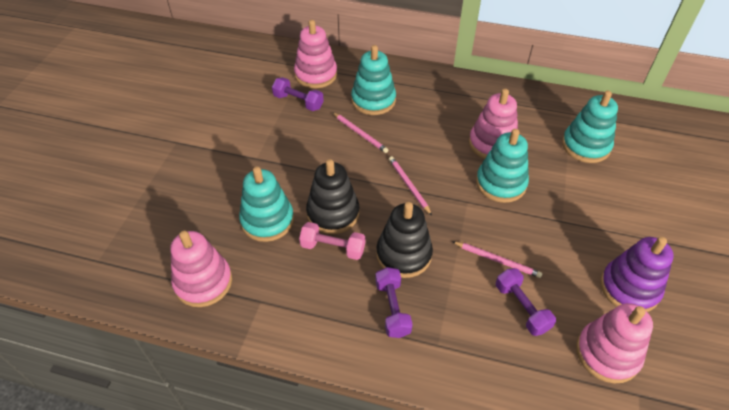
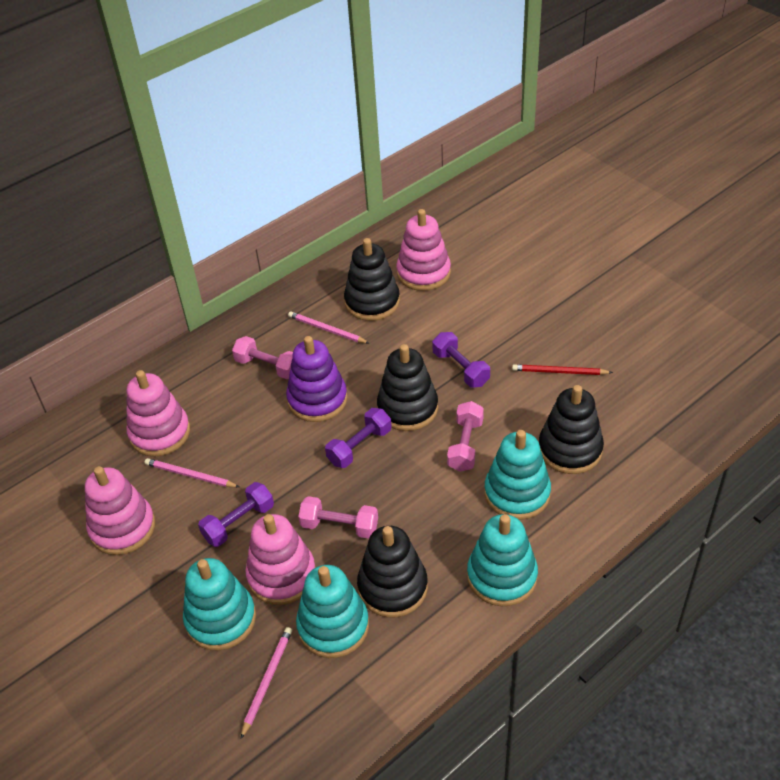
black stacking toy: 2 -> 4
pink dumbbell: 1 -> 3
red pencil: 0 -> 1

